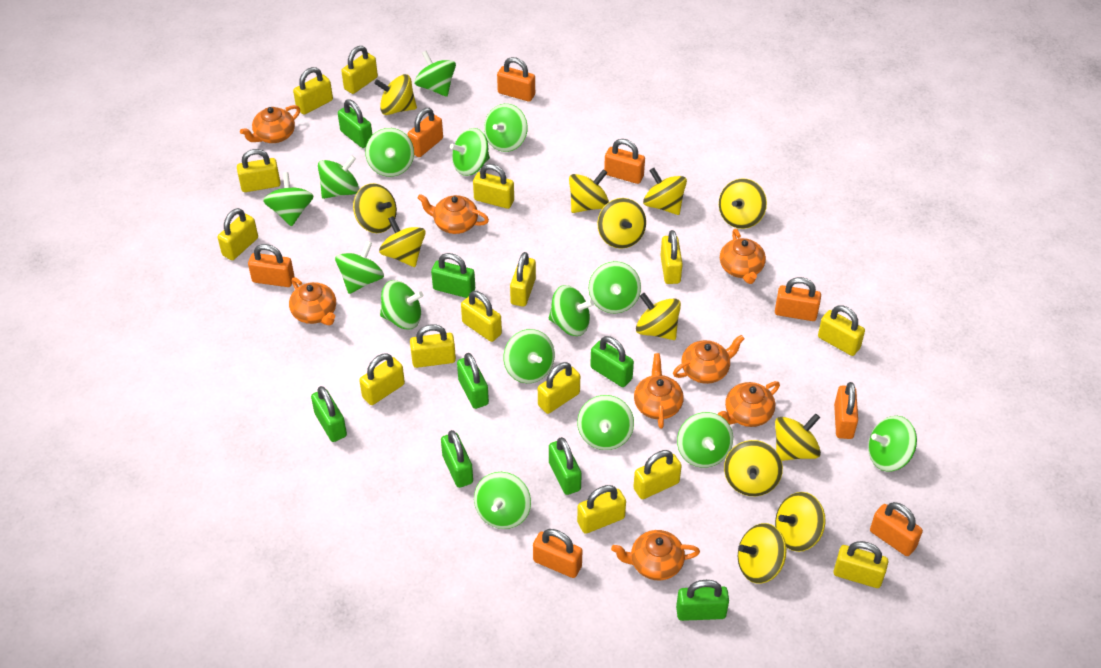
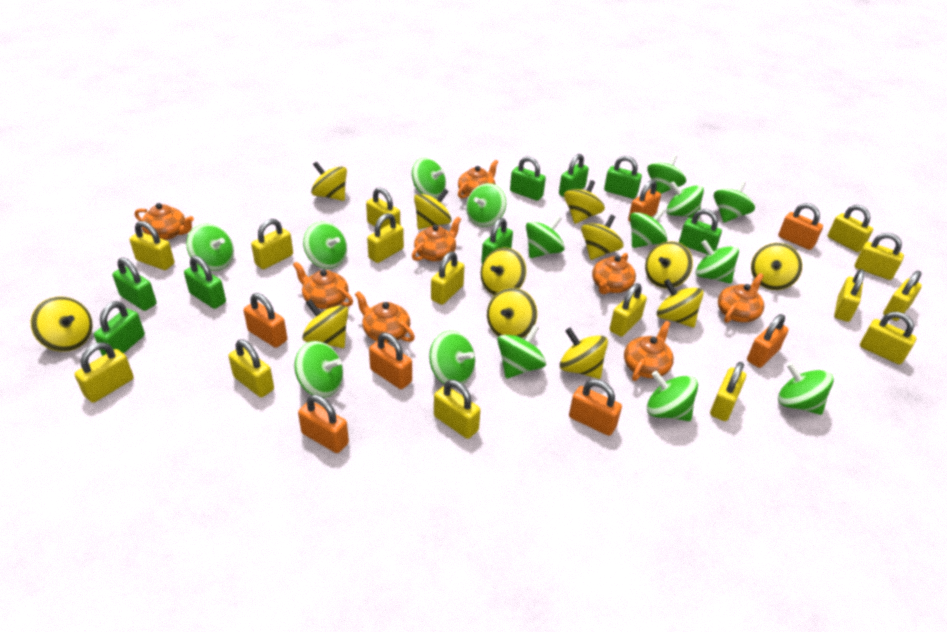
orange padlock: 8 -> 7

